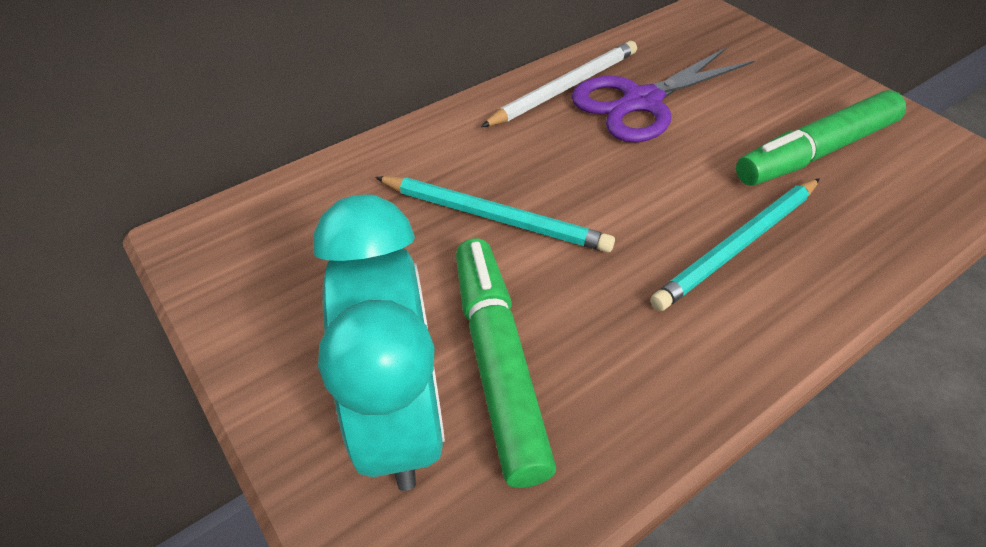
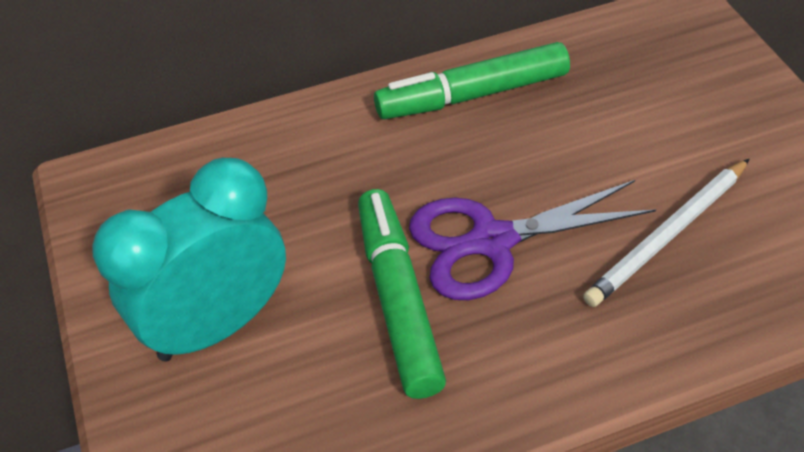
turquoise pencil: 2 -> 0

